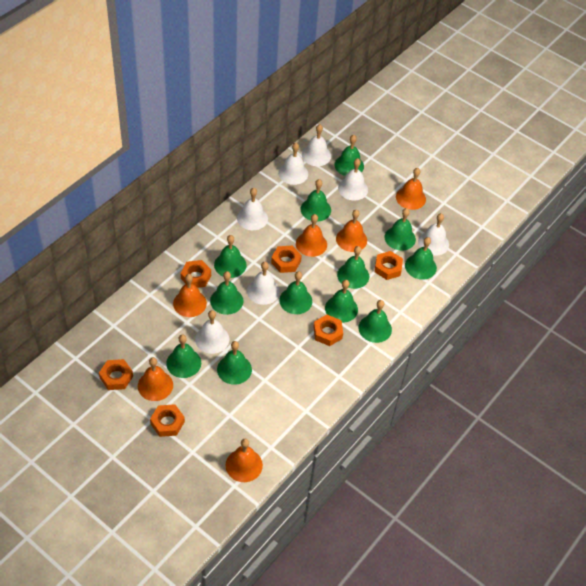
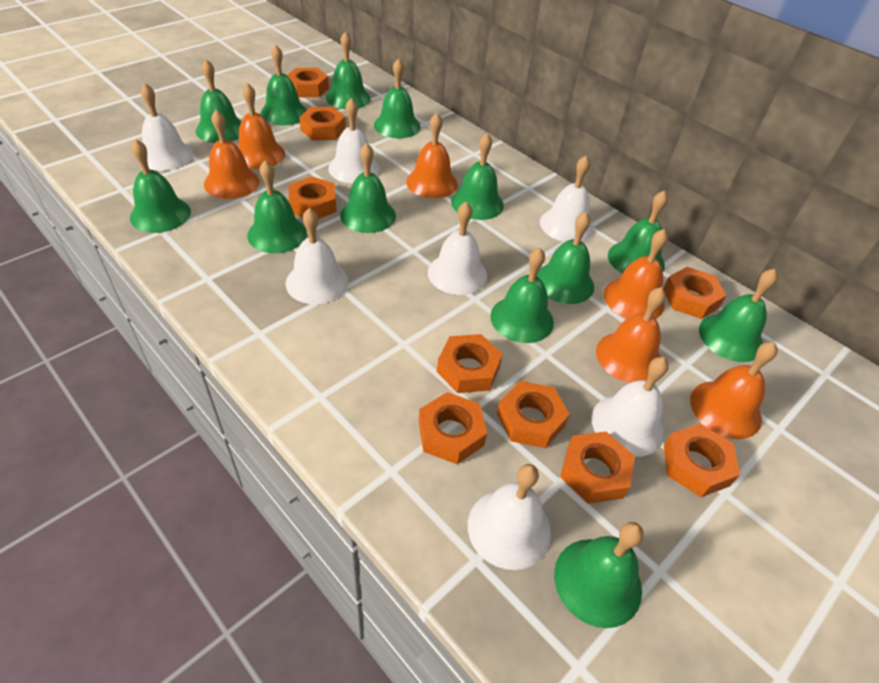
green bell: 12 -> 13
orange nut: 6 -> 9

